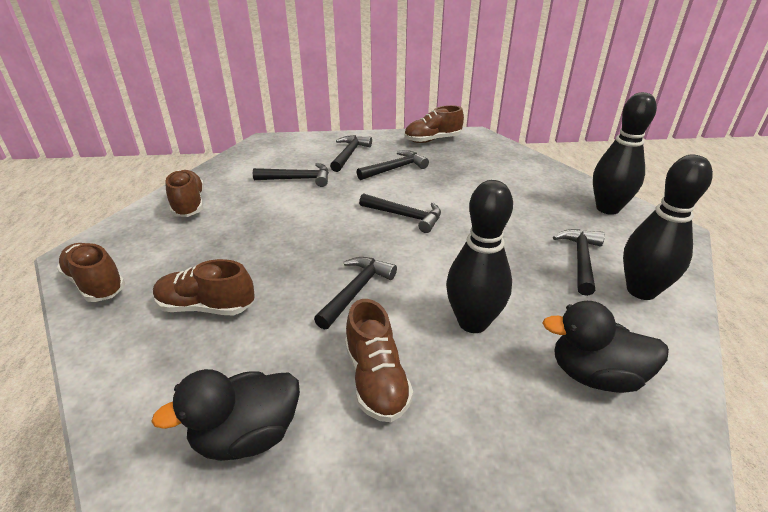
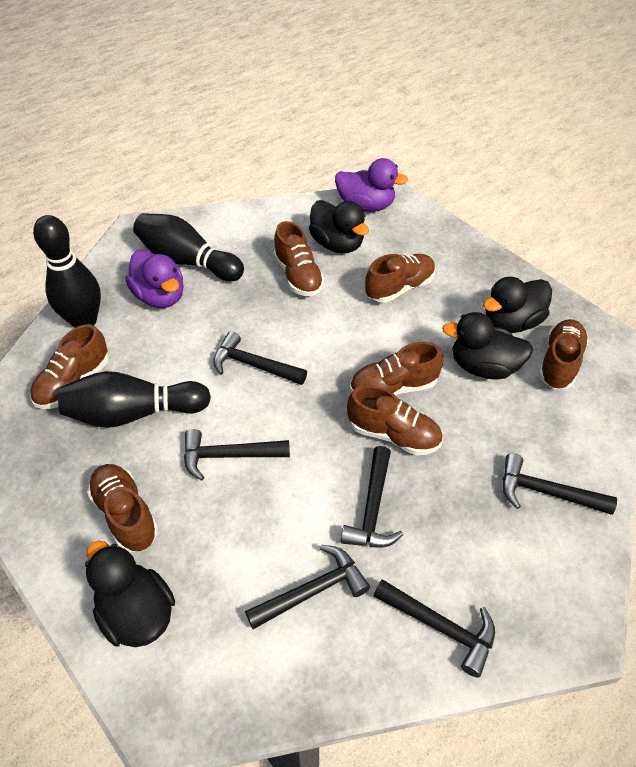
black duck: 2 -> 4
brown shoe: 5 -> 7
purple duck: 0 -> 2

